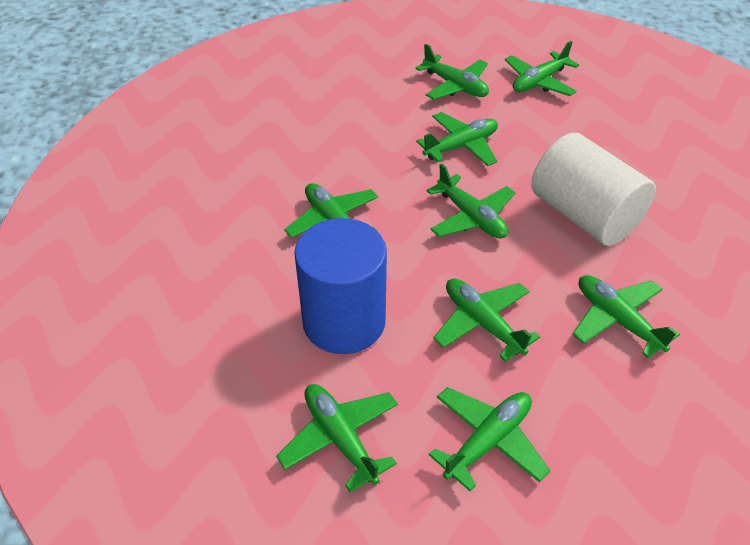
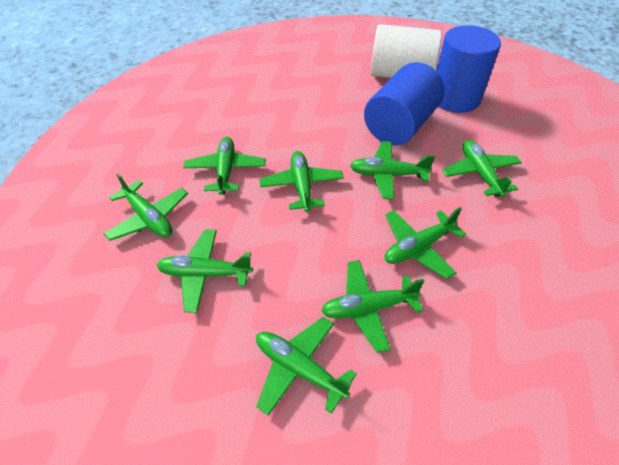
blue cylinder: 1 -> 2

